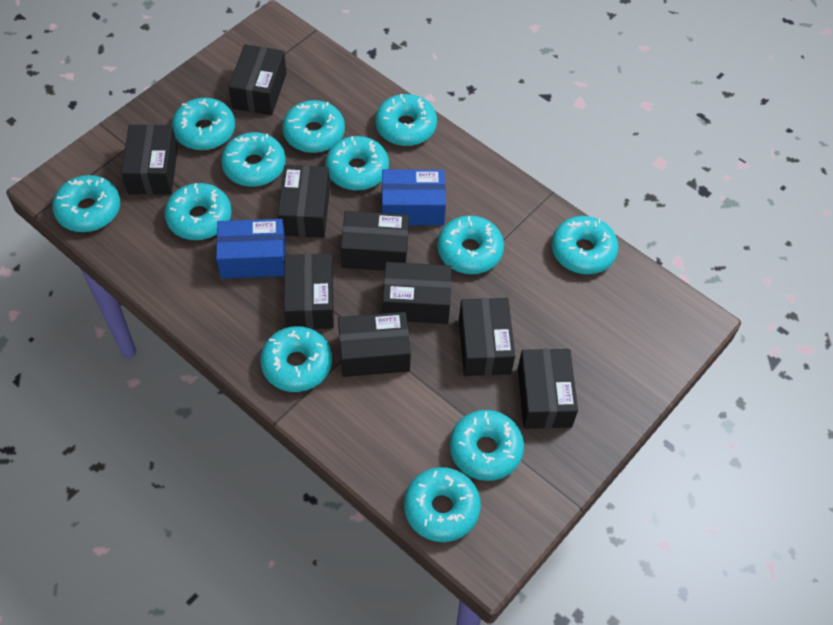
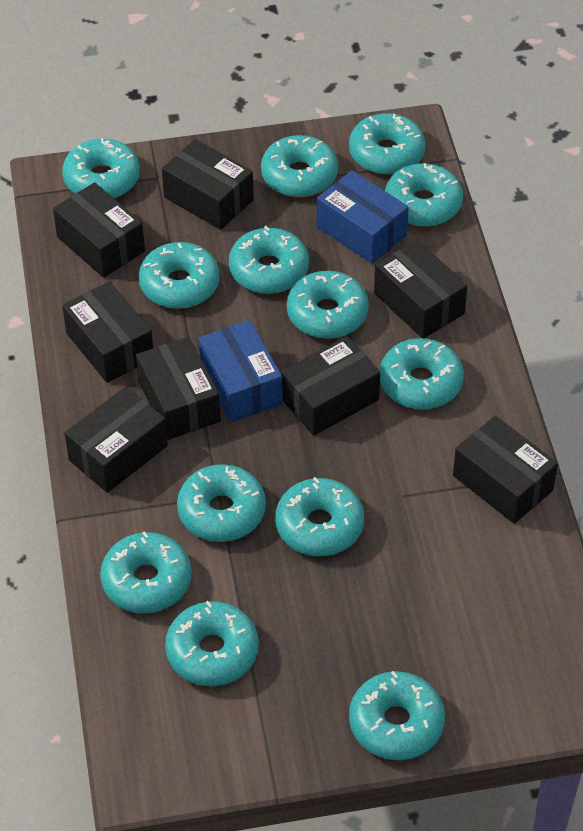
black box: 9 -> 8
turquoise donut: 12 -> 13

